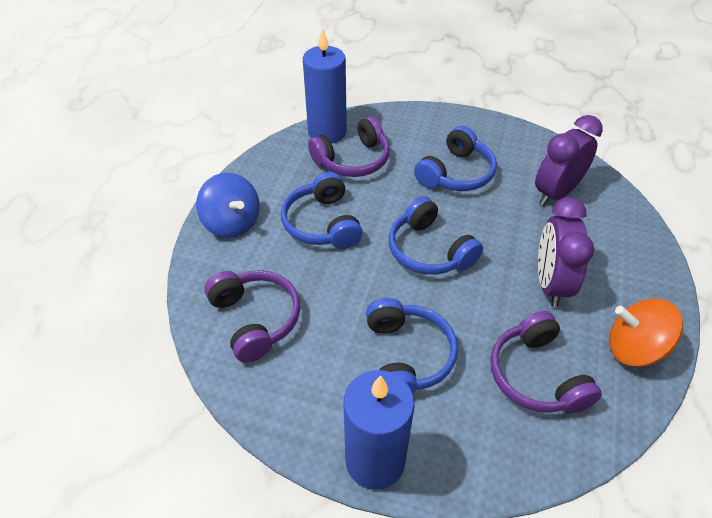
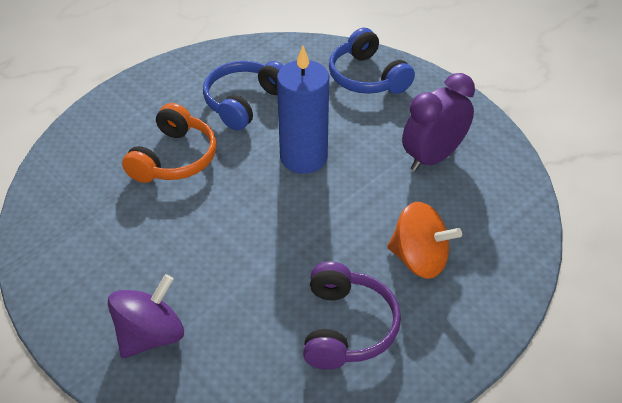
blue candle: 2 -> 1
blue headphones: 4 -> 2
blue spinning top: 1 -> 0
orange headphones: 0 -> 1
purple clock: 2 -> 1
purple headphones: 3 -> 1
purple spinning top: 0 -> 1

